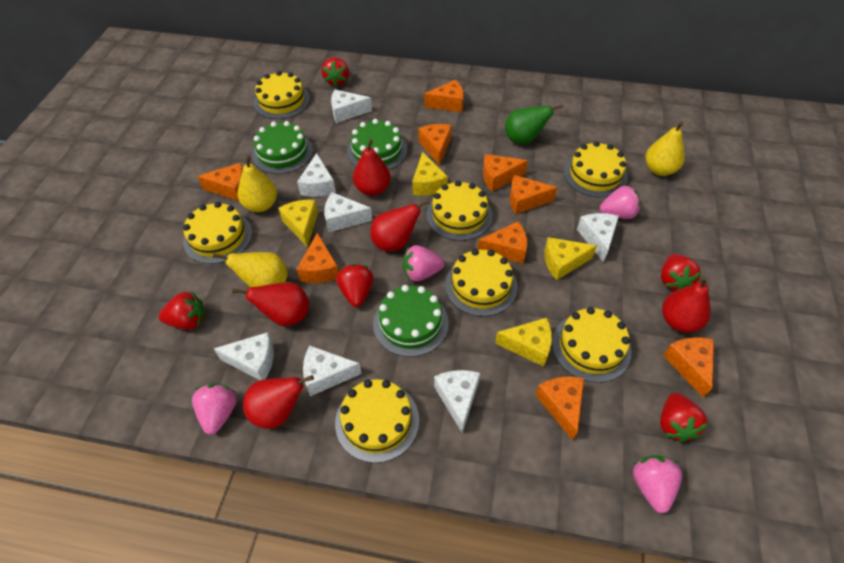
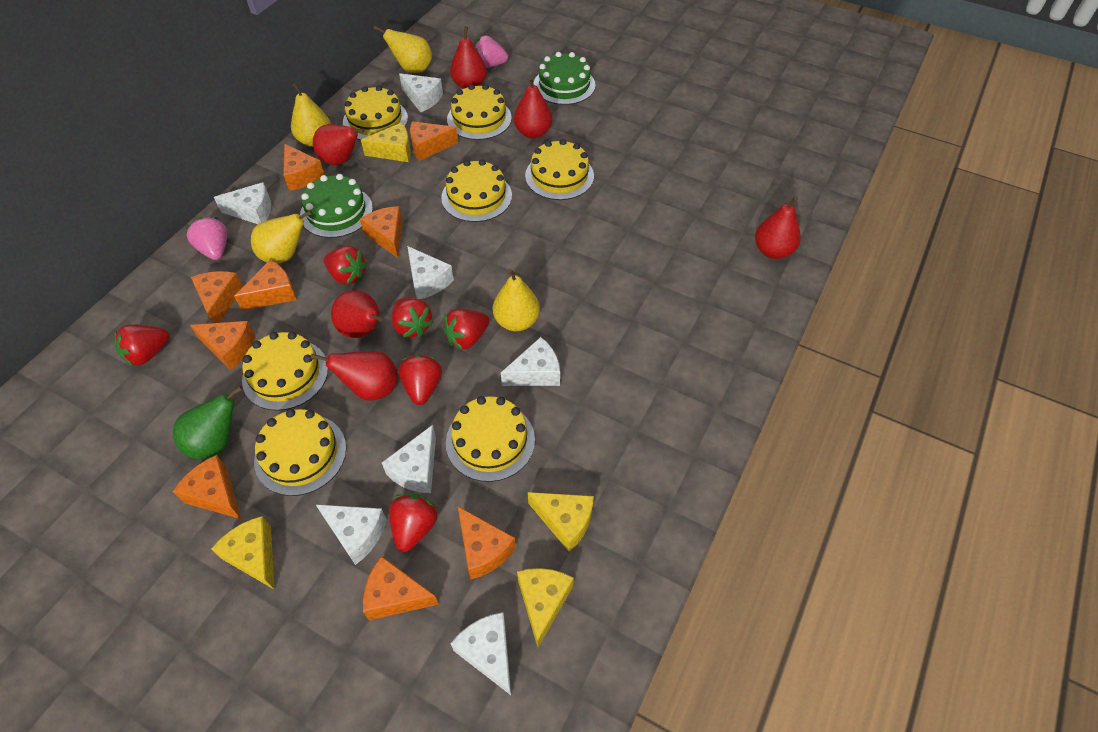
green cake: 3 -> 2
pink strawberry: 4 -> 2
red pear: 5 -> 6
red strawberry: 5 -> 6
yellow pear: 3 -> 4

